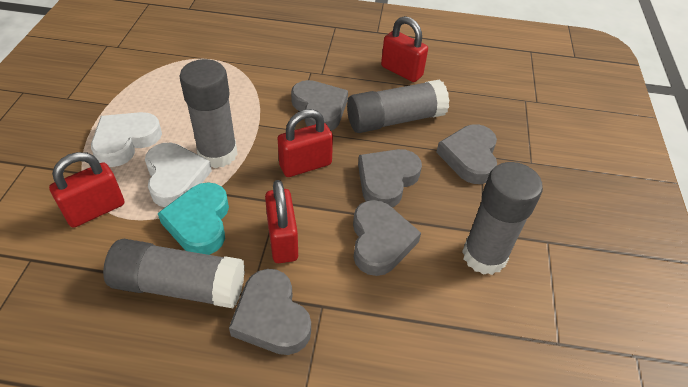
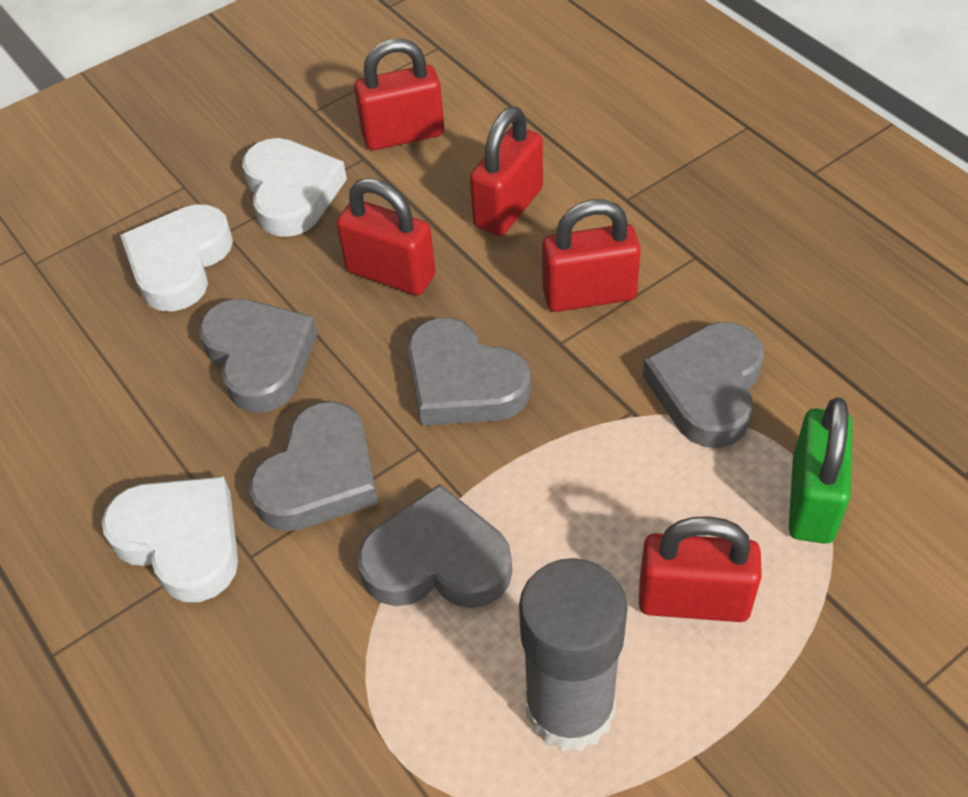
green padlock: 0 -> 1
grey glue stick: 4 -> 1
red padlock: 4 -> 5
turquoise heart: 1 -> 0
white heart: 2 -> 3

